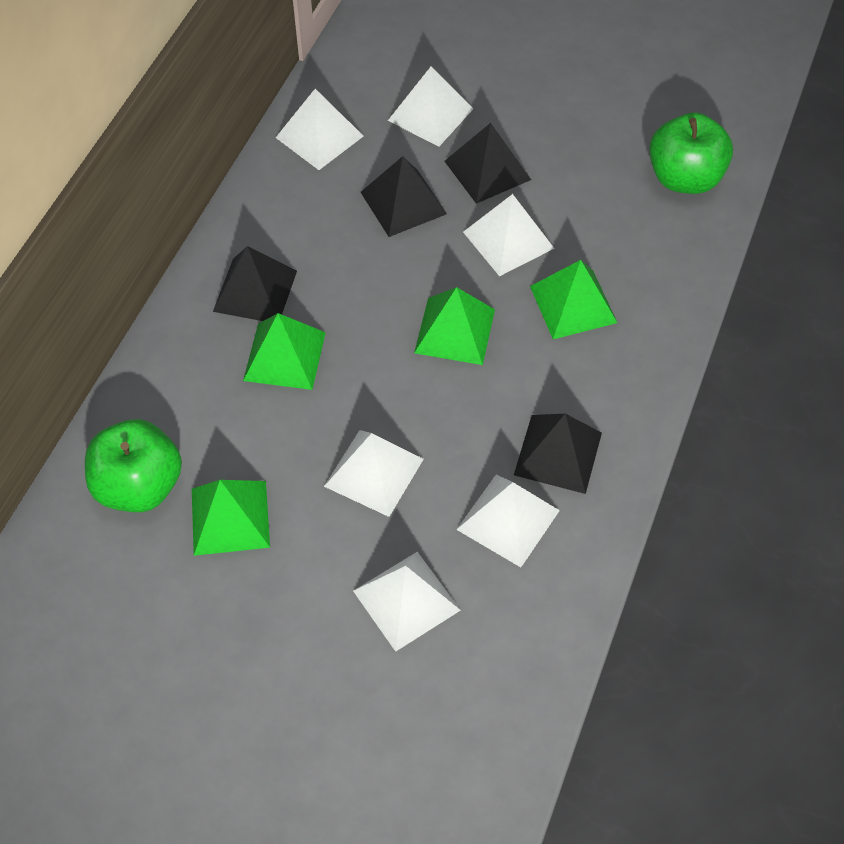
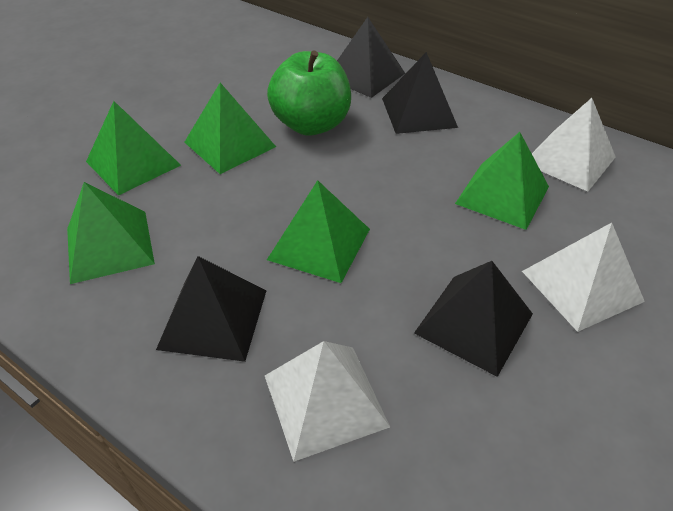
green apple: 2 -> 1
green pyramid: 4 -> 5
white pyramid: 6 -> 3

